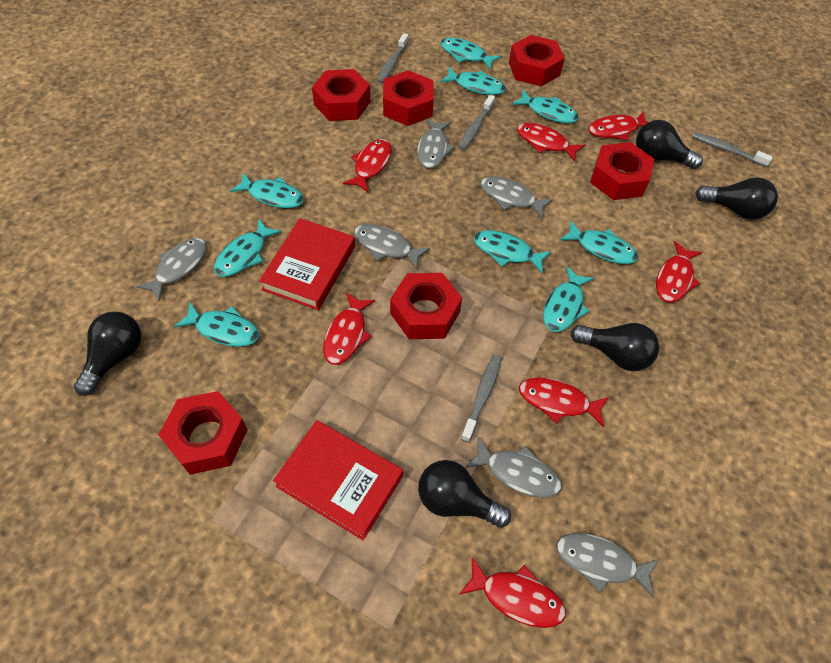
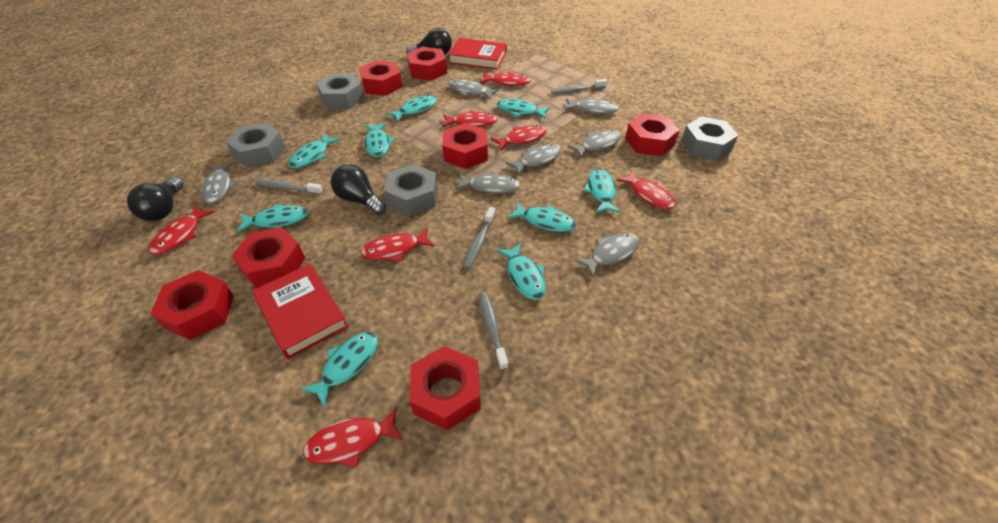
black light bulb: 5 -> 3
grey fish: 6 -> 7
grey nut: 0 -> 4
red nut: 6 -> 7

